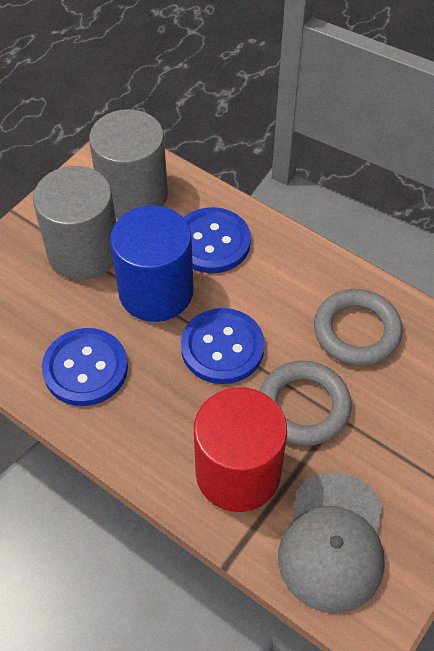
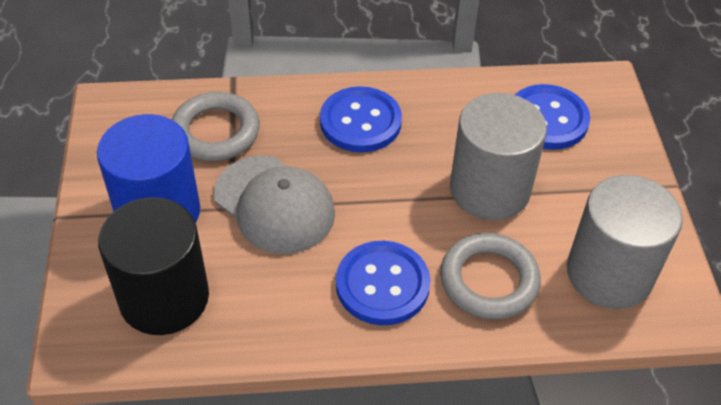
black cylinder: 0 -> 1
red cylinder: 1 -> 0

